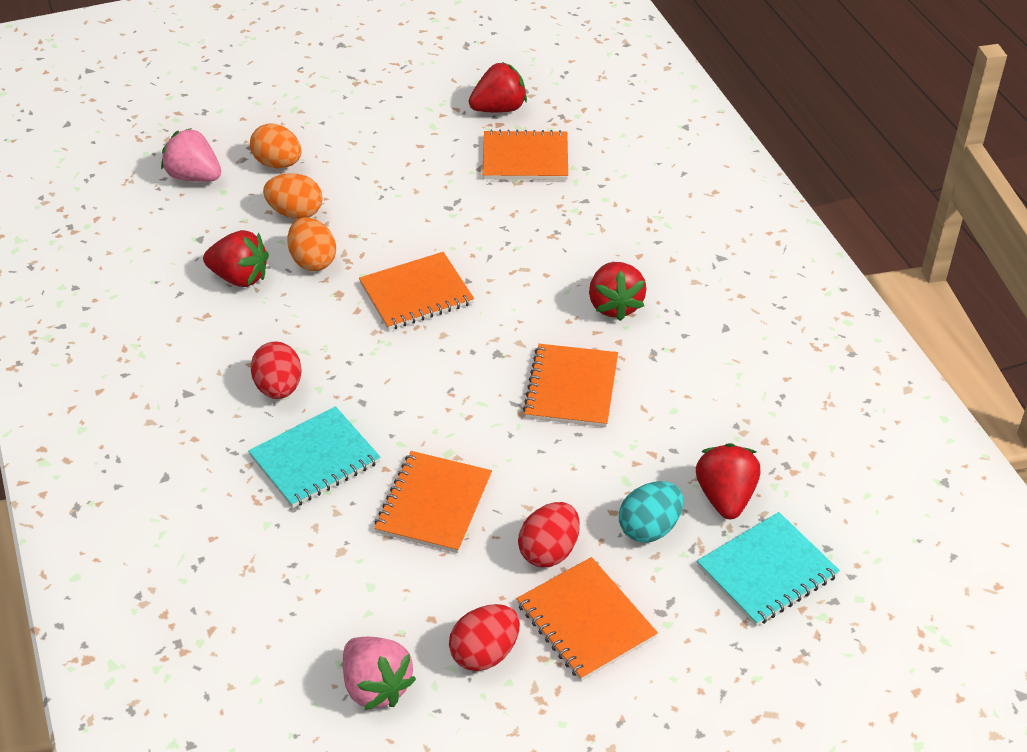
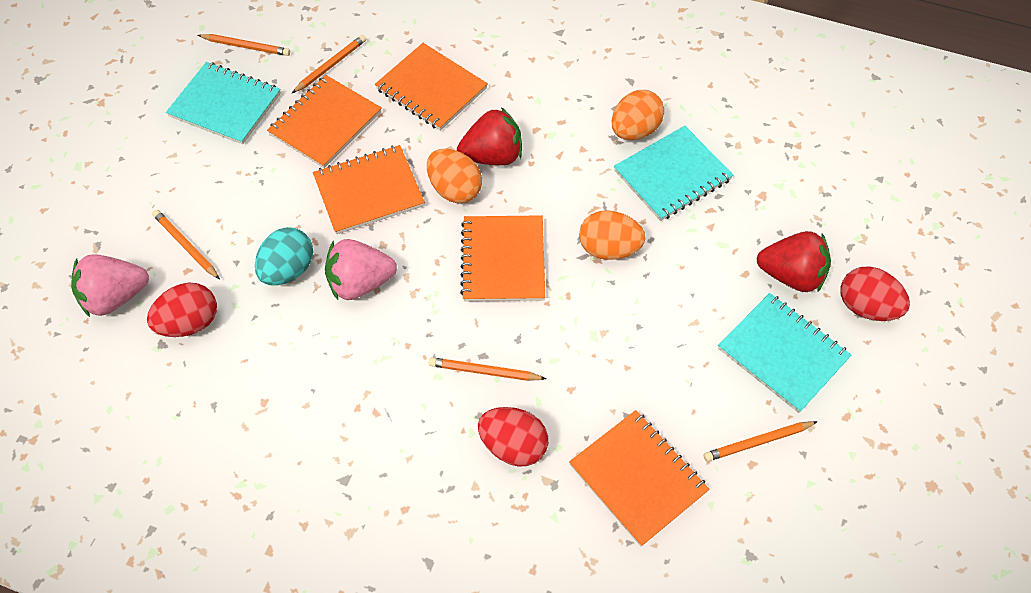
orange pencil: 0 -> 5
red strawberry: 4 -> 2
turquoise notebook: 2 -> 3

